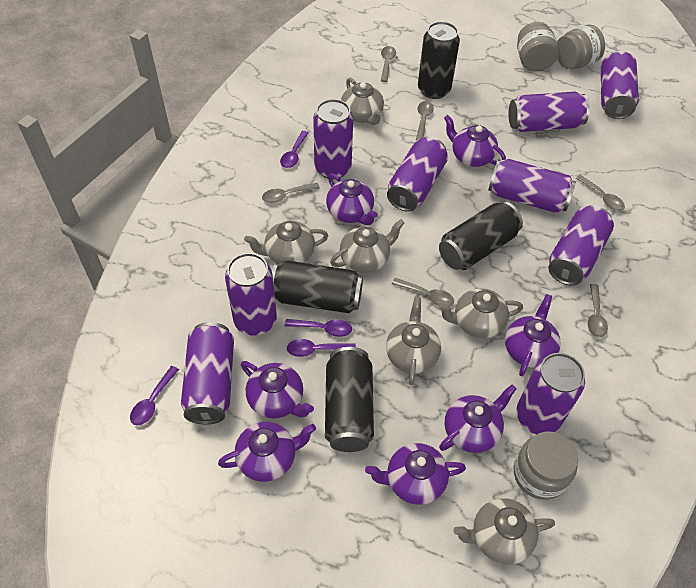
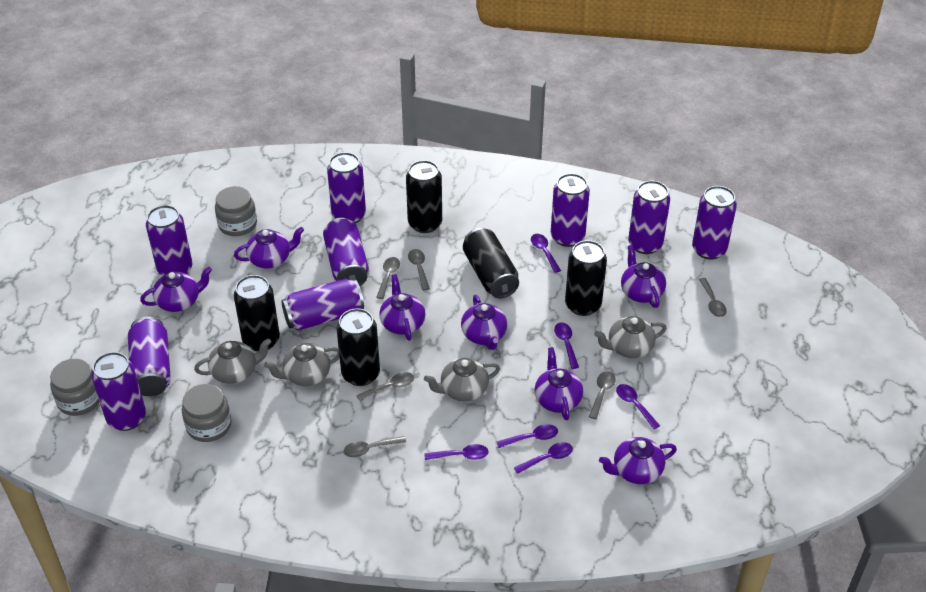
black can: 4 -> 5
grey teapot: 6 -> 4
purple spoon: 4 -> 6

